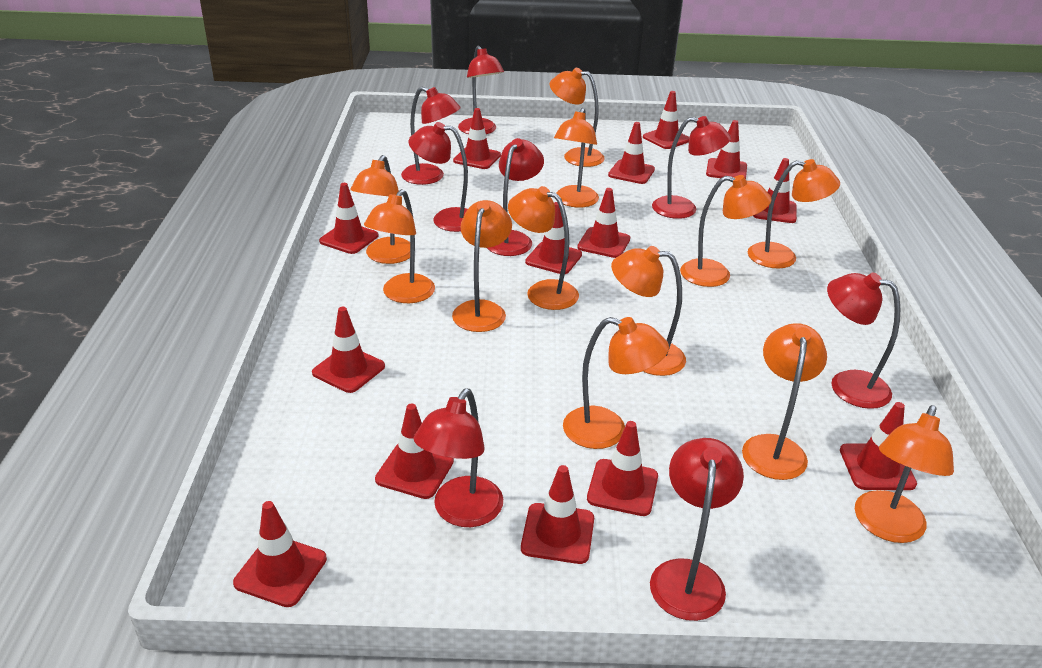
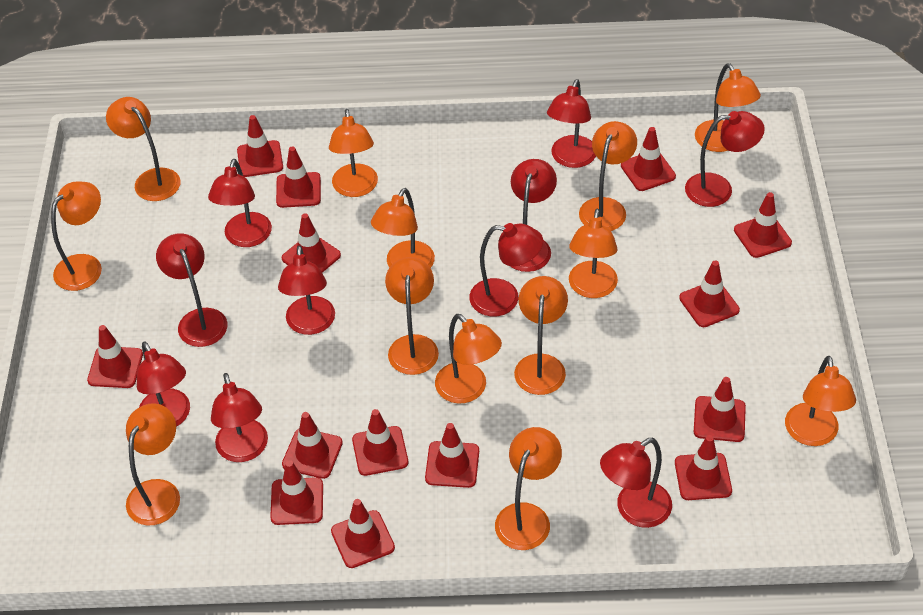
orange lamp: 12 -> 13
red lamp: 8 -> 10

